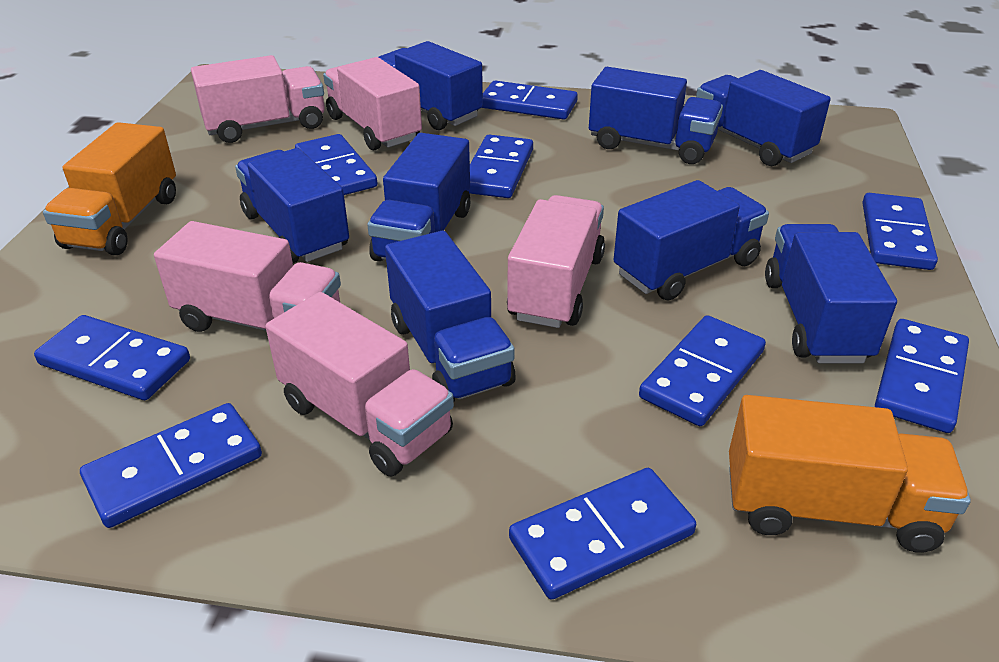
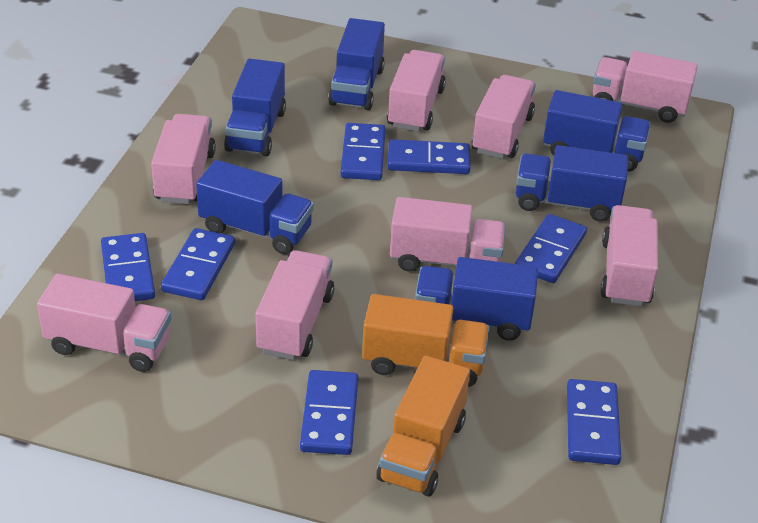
blue domino: 9 -> 7
blue truck: 8 -> 6
pink truck: 5 -> 8

